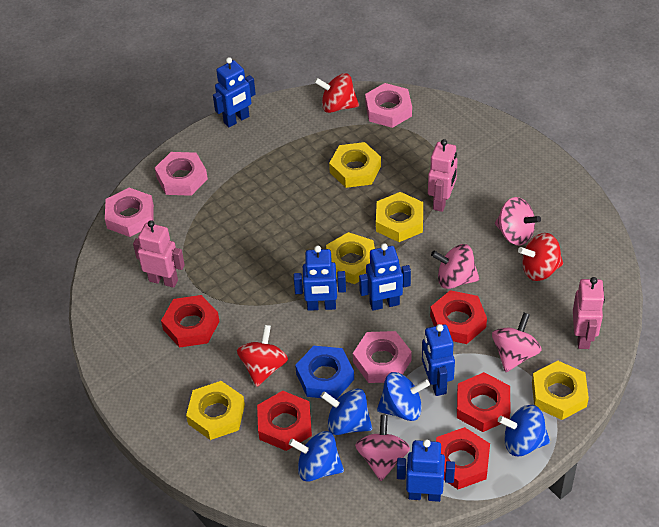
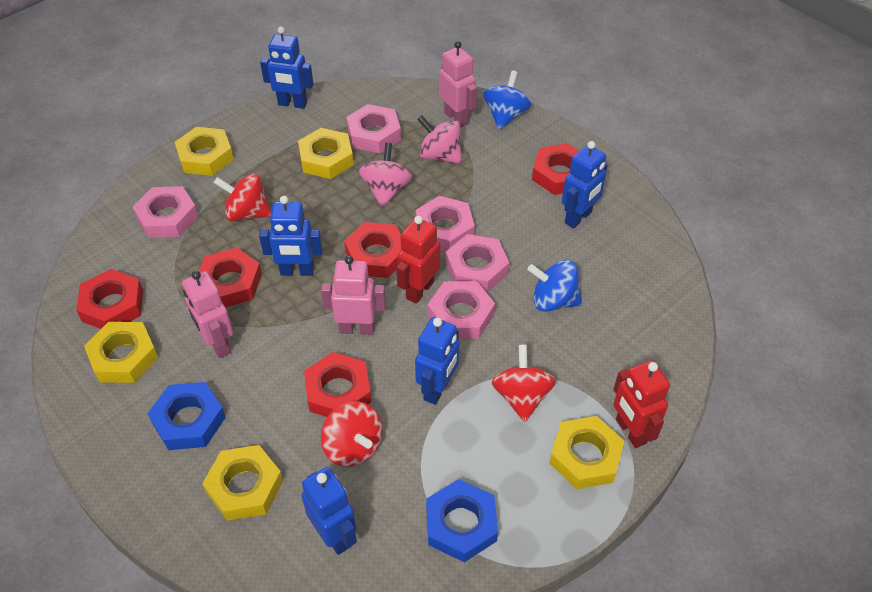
blue nut: 1 -> 2
blue spinning top: 4 -> 2
pink nut: 4 -> 5
pink spinning top: 4 -> 2
red robot: 0 -> 2

